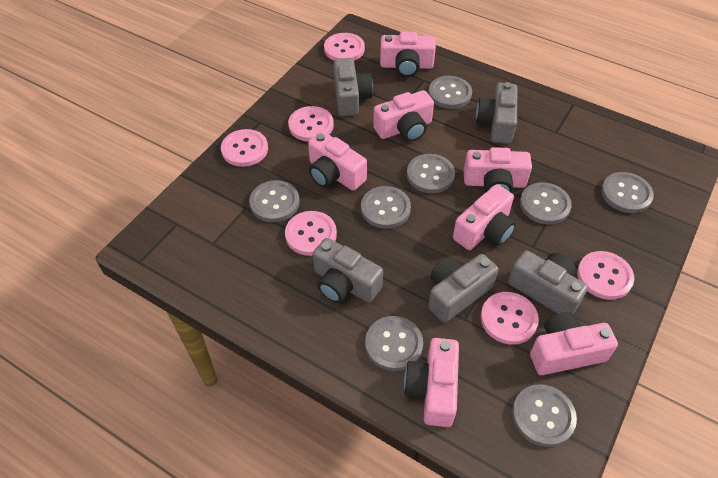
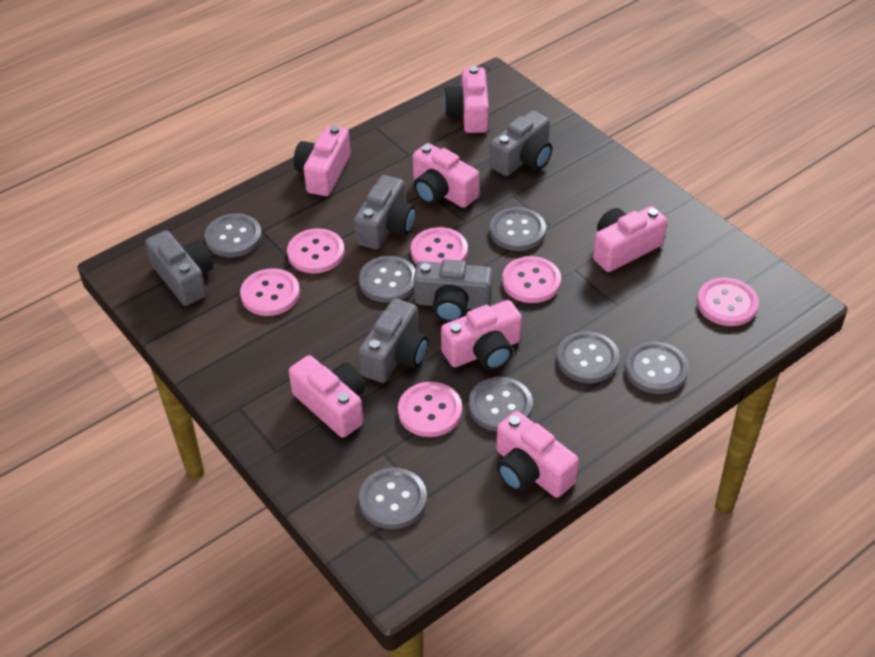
grey button: 8 -> 7

